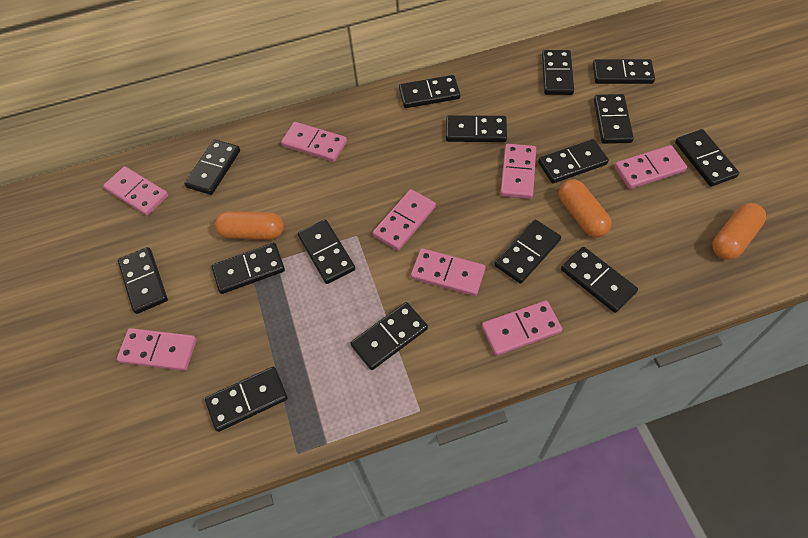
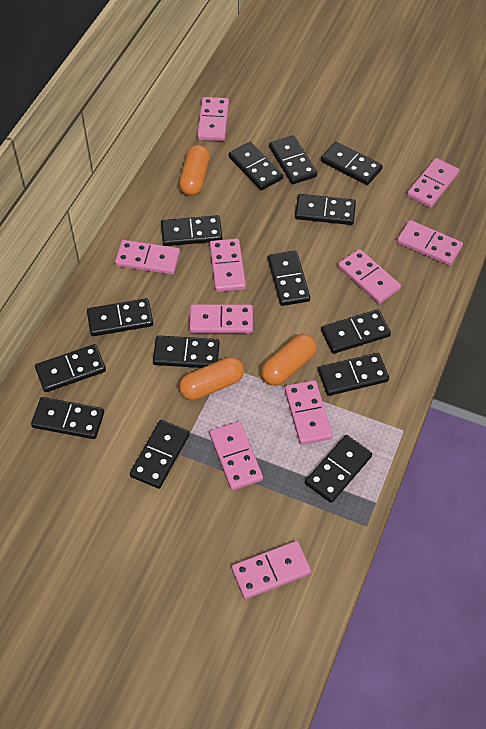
black domino: 15 -> 14
pink domino: 8 -> 10

